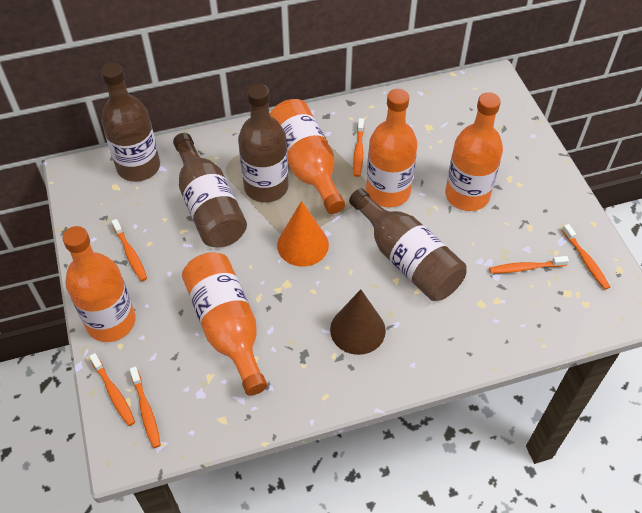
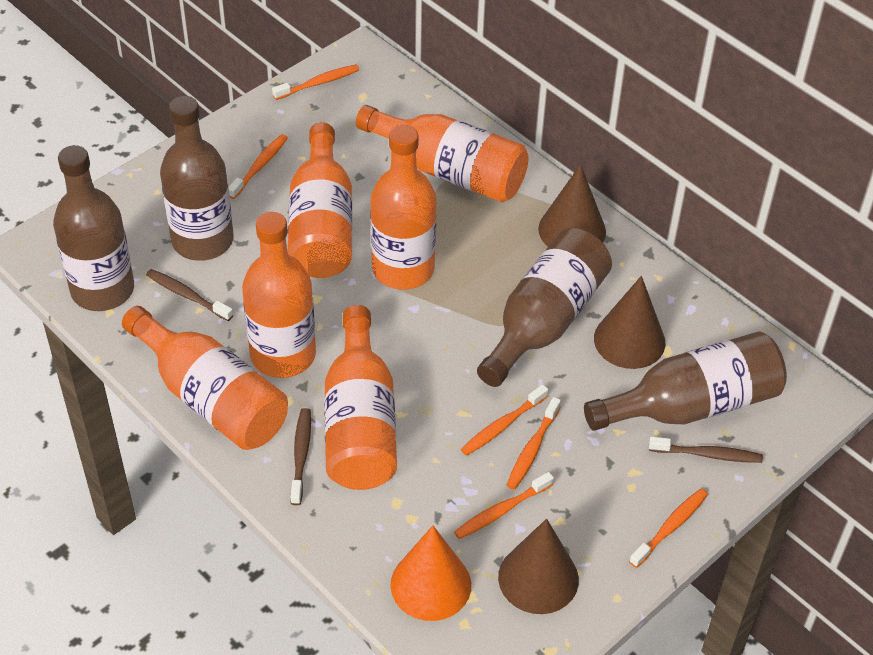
brown cone: 1 -> 3
brown toothbrush: 0 -> 3
orange bottle: 5 -> 6

